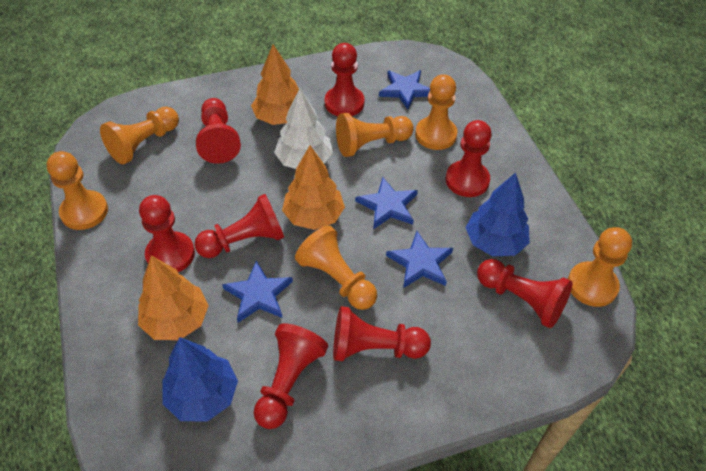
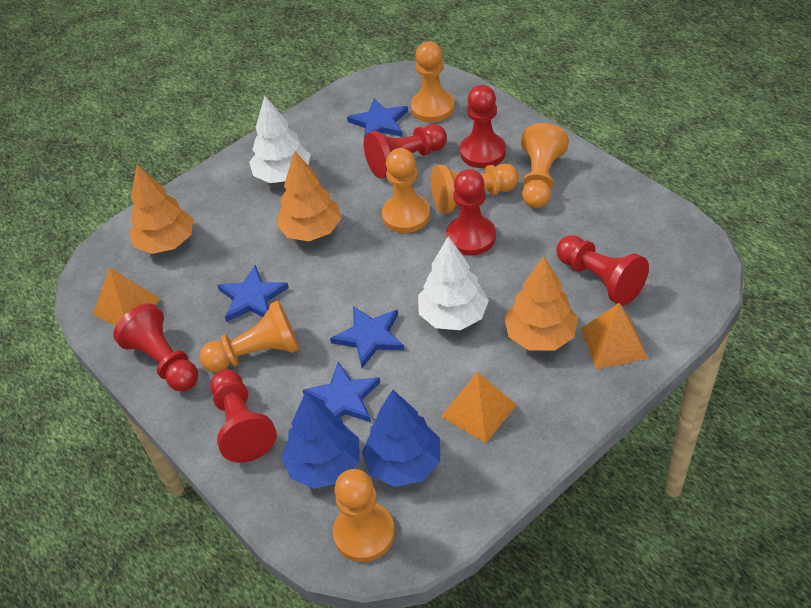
orange pyramid: 0 -> 3
red pawn: 8 -> 6
white tree: 1 -> 2

